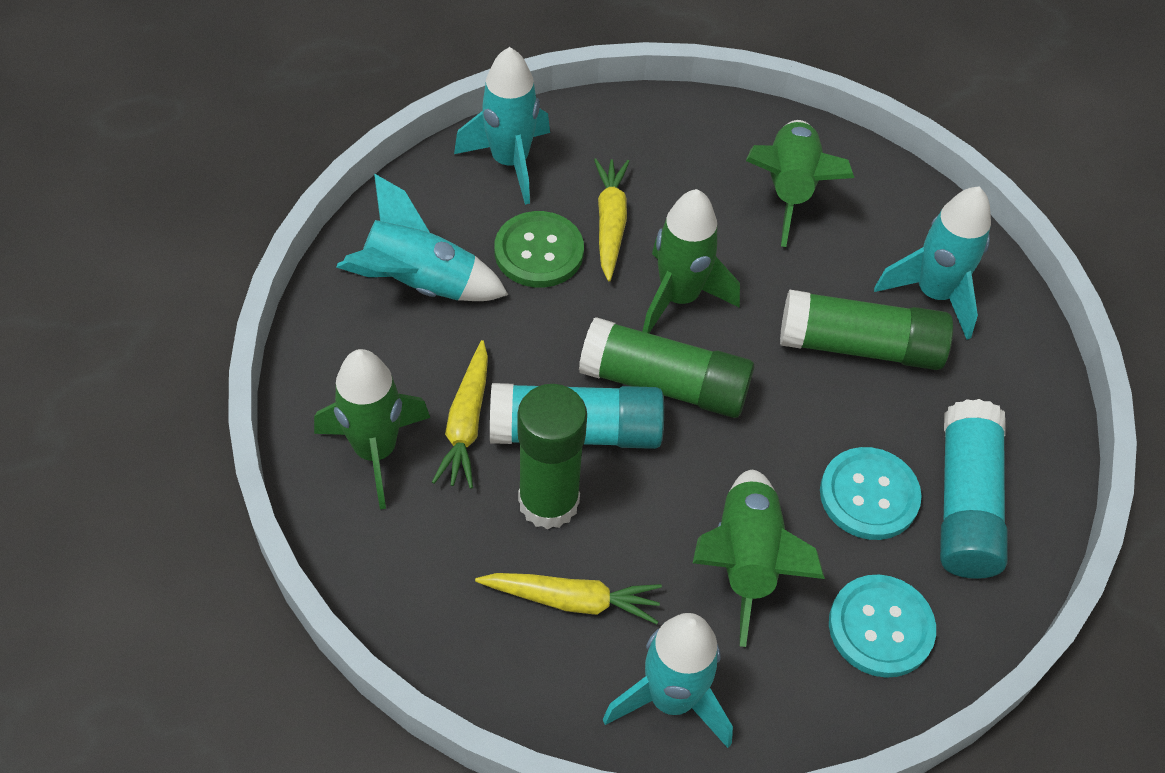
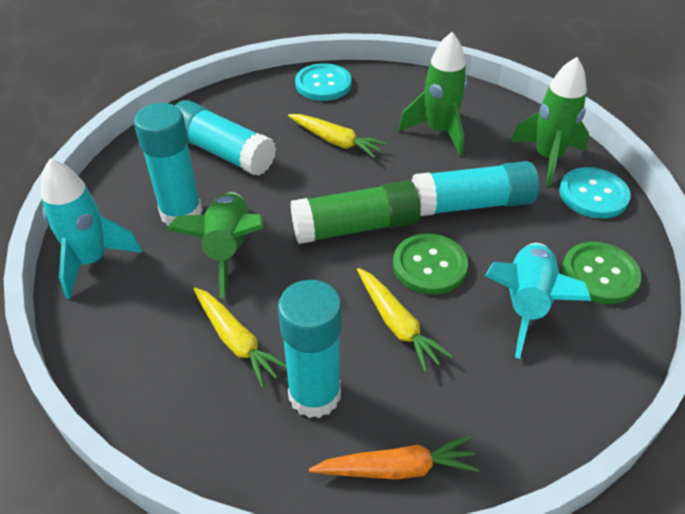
green button: 1 -> 2
green glue stick: 3 -> 1
green rocket: 4 -> 3
orange carrot: 0 -> 1
turquoise glue stick: 2 -> 4
turquoise rocket: 4 -> 2

